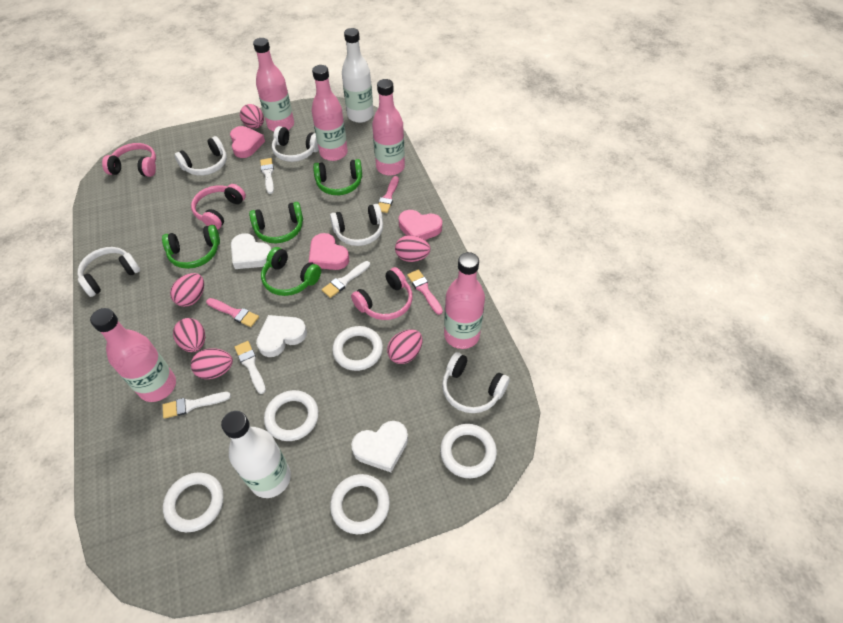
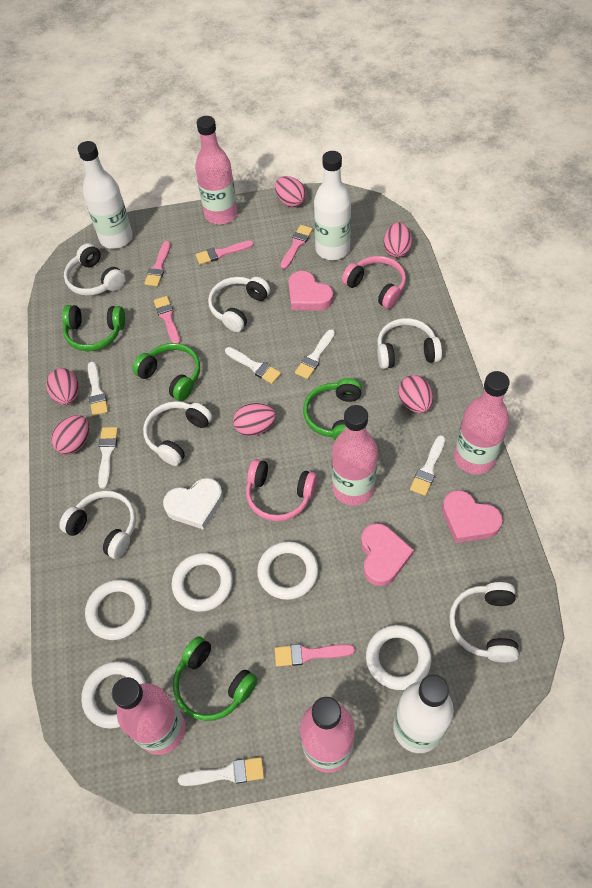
pink brush: 3 -> 5
pink headphones: 3 -> 2
white bottle: 2 -> 3
white brush: 4 -> 6
white headphones: 5 -> 6
white heart: 3 -> 1

